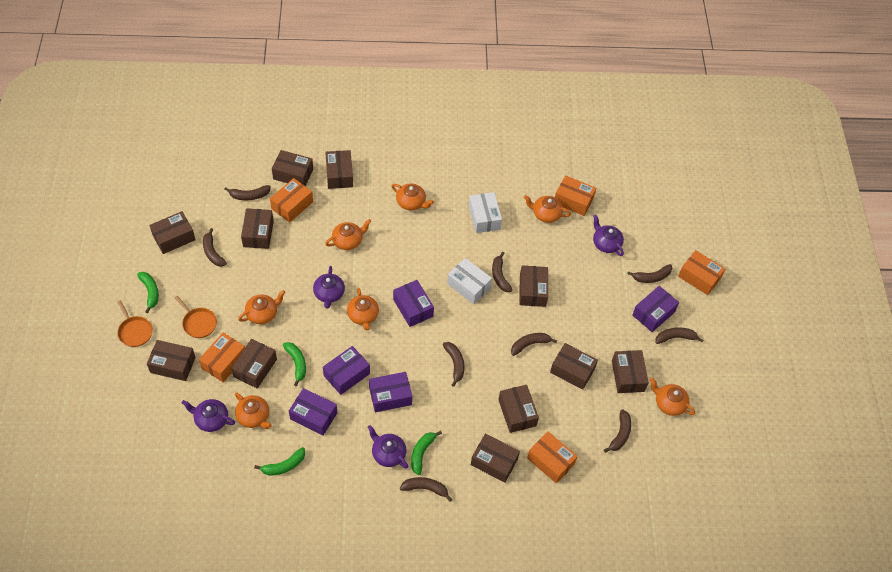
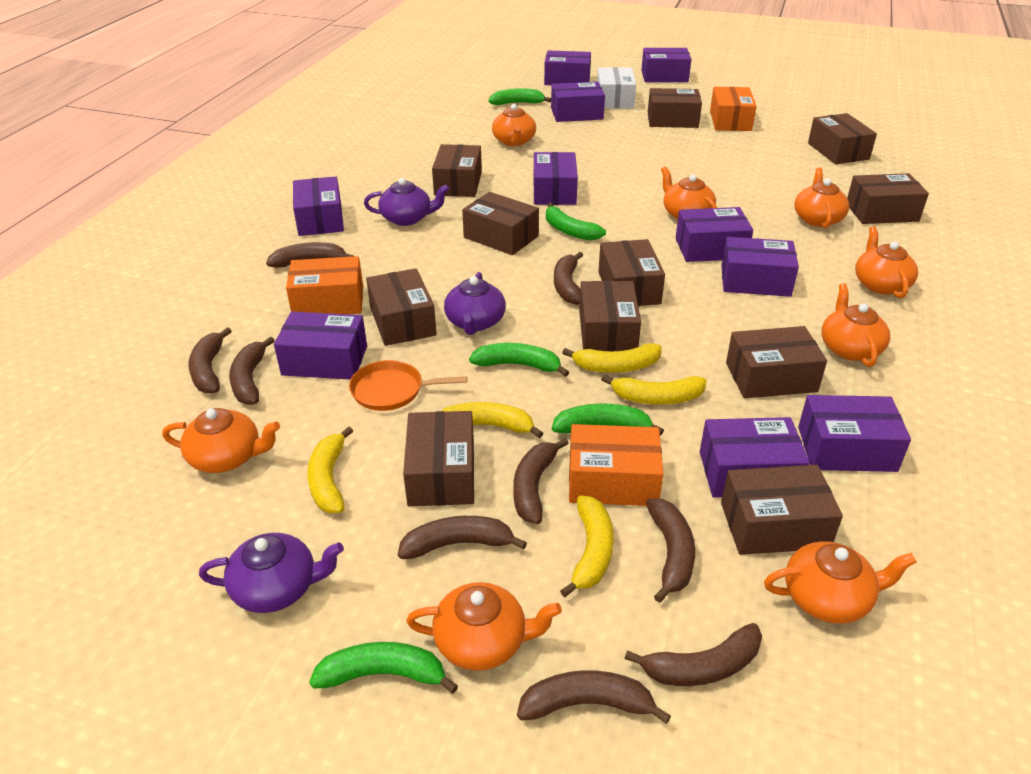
green banana: 4 -> 5
orange box: 5 -> 3
orange pan: 2 -> 1
orange teapot: 7 -> 8
purple box: 5 -> 10
purple teapot: 4 -> 3
white box: 2 -> 1
yellow banana: 0 -> 5

